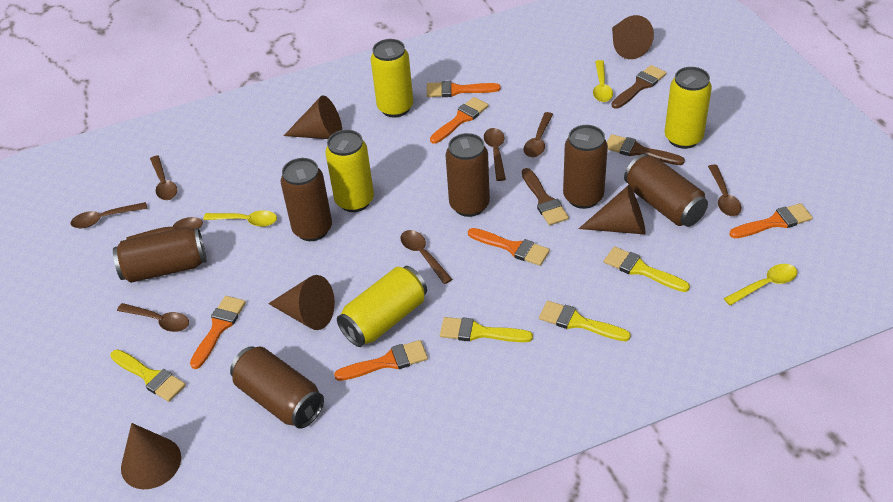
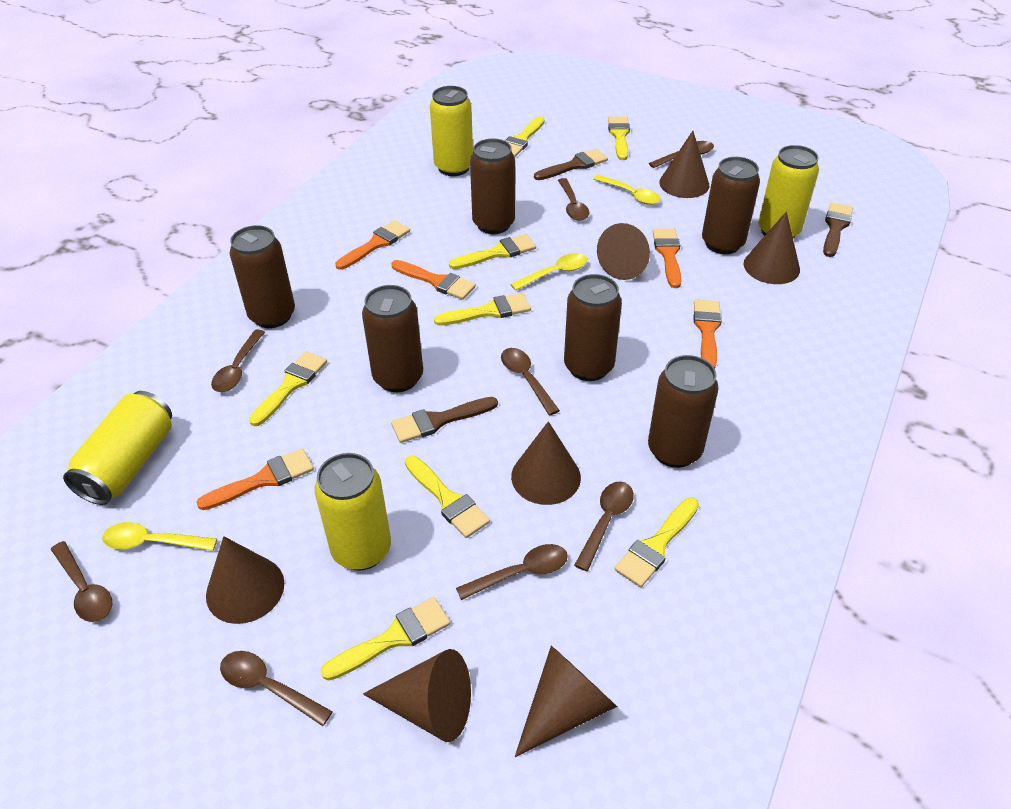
brown cone: 5 -> 7
orange brush: 6 -> 5
yellow brush: 4 -> 8

